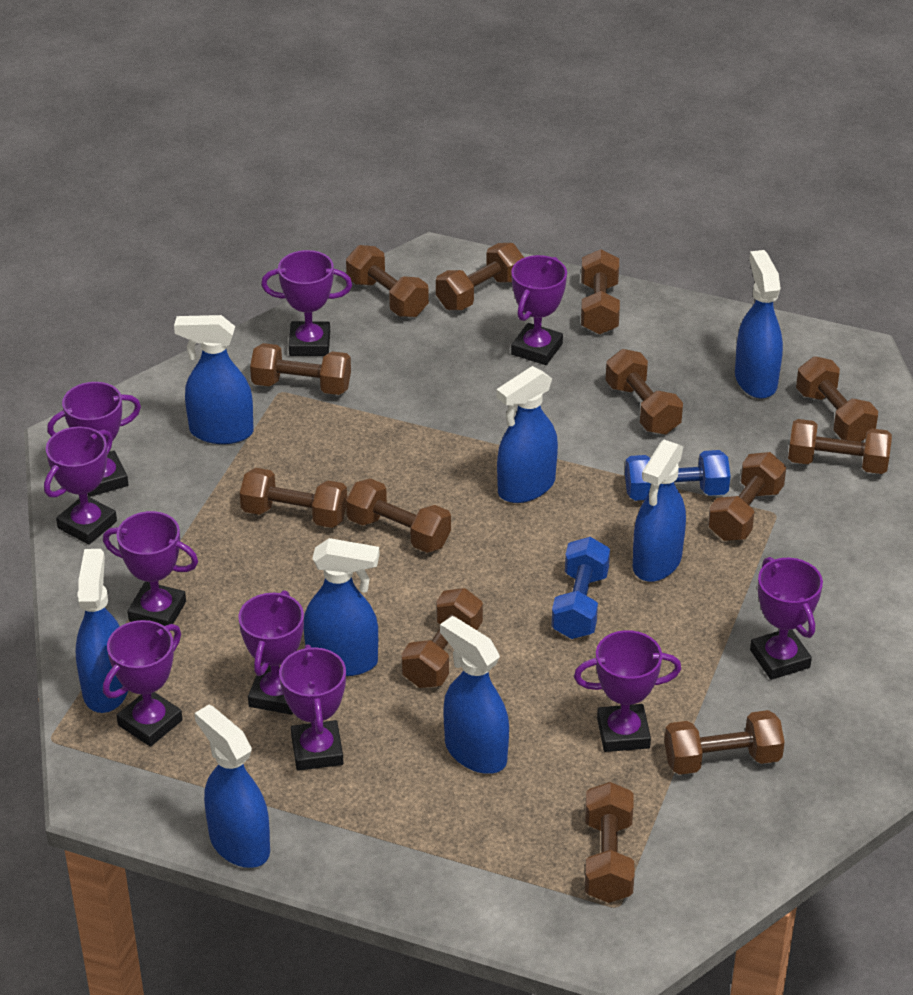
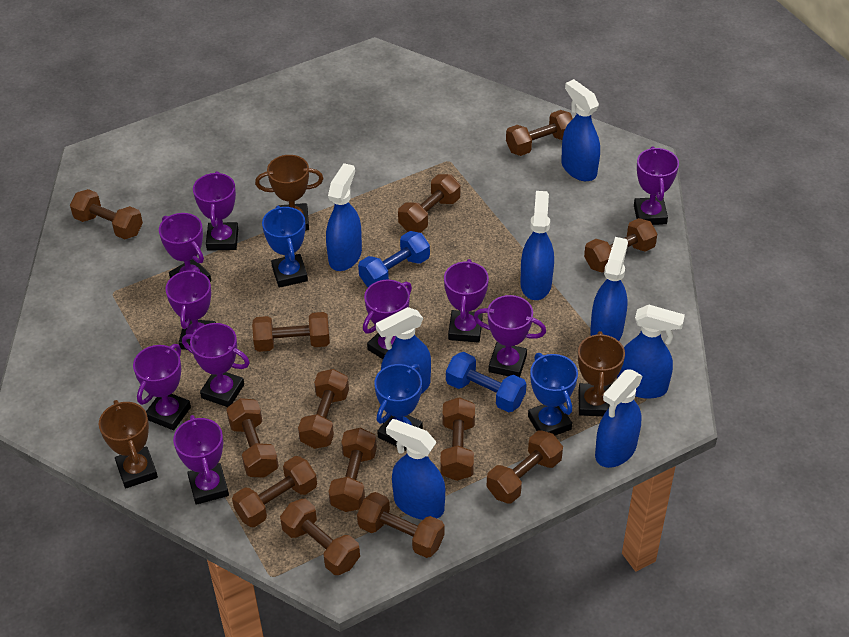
blue trophy: 0 -> 3
brown trophy: 0 -> 3

